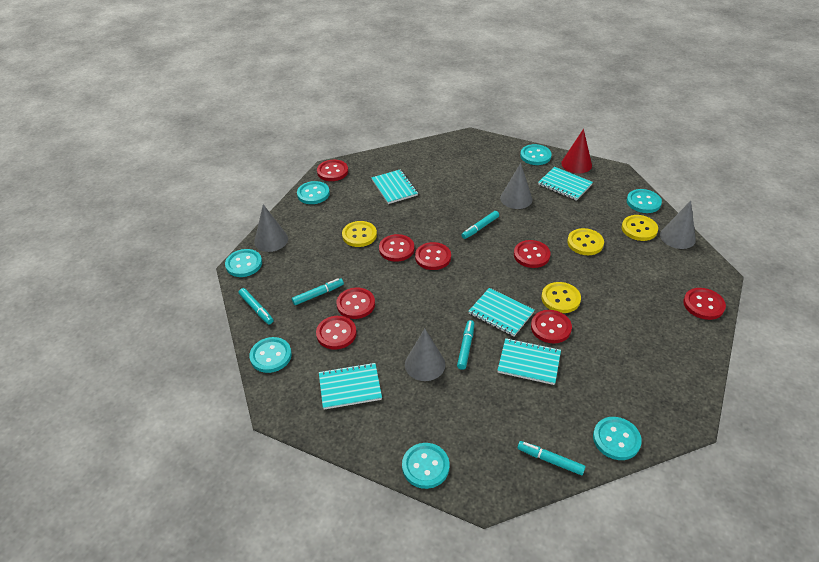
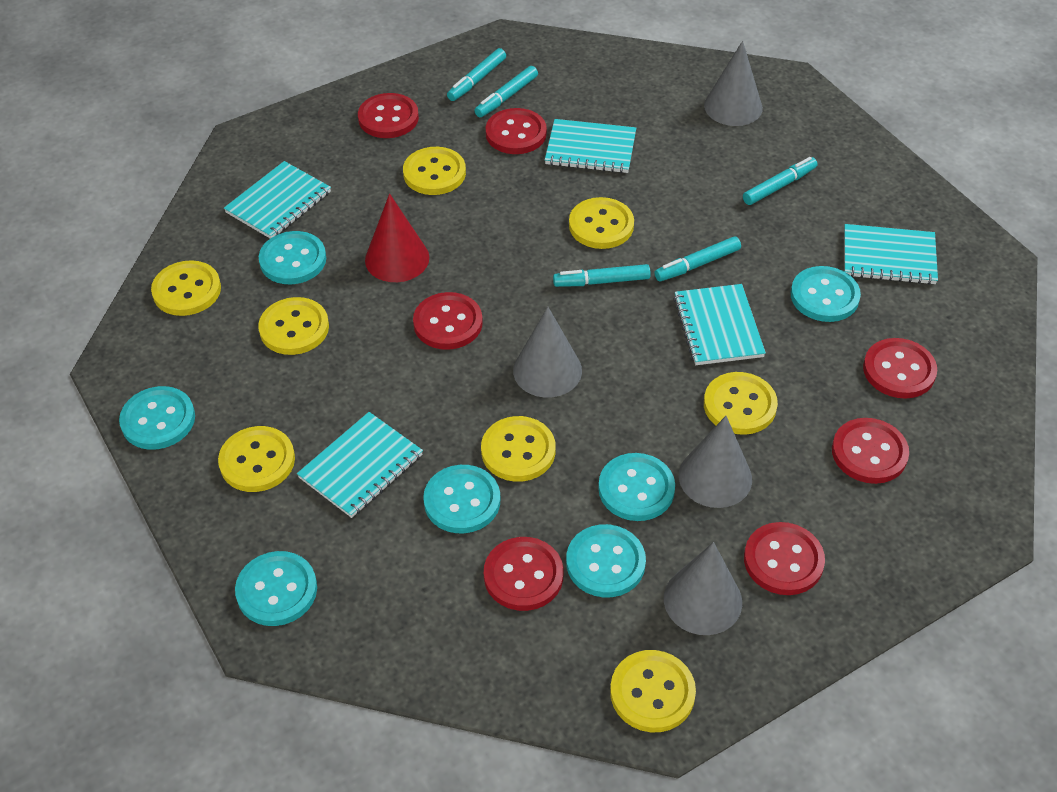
red button: 8 -> 7
yellow button: 4 -> 8

